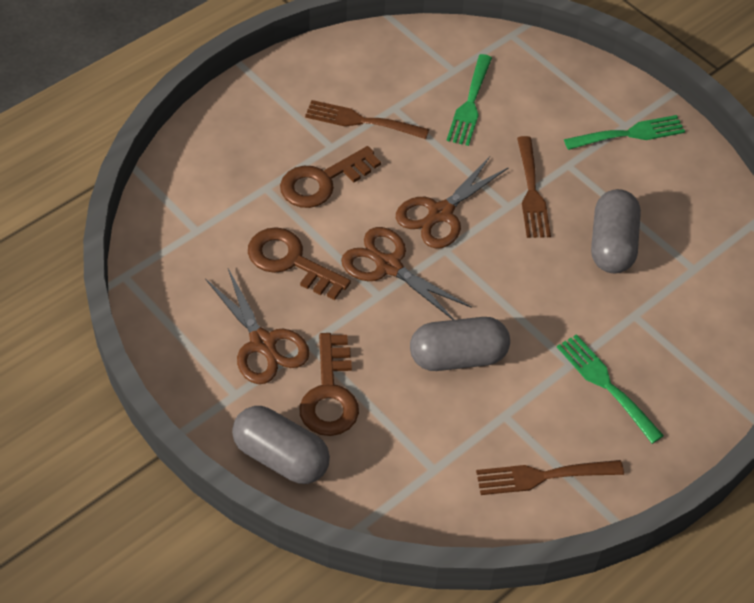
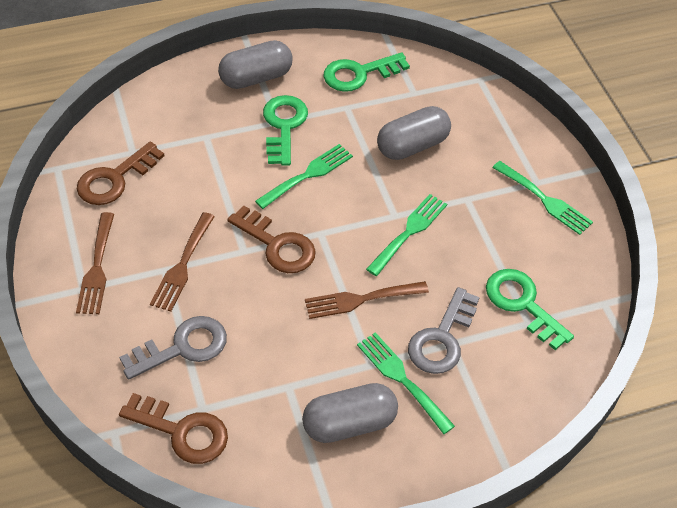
brown scissors: 3 -> 0
green fork: 3 -> 4
green key: 0 -> 3
grey key: 0 -> 2

